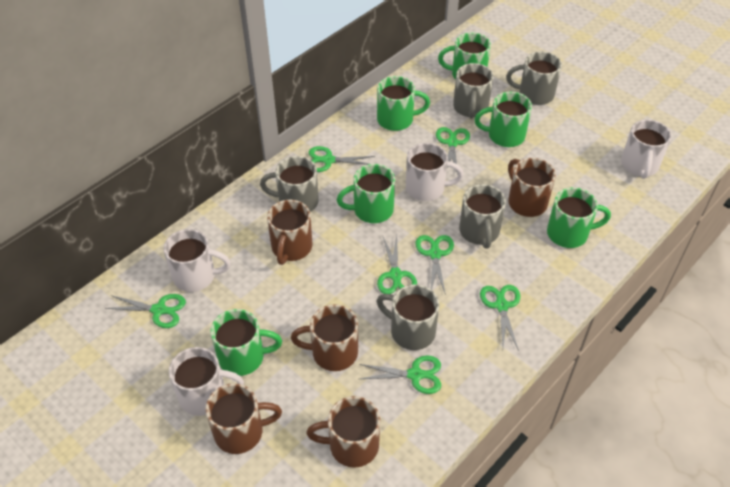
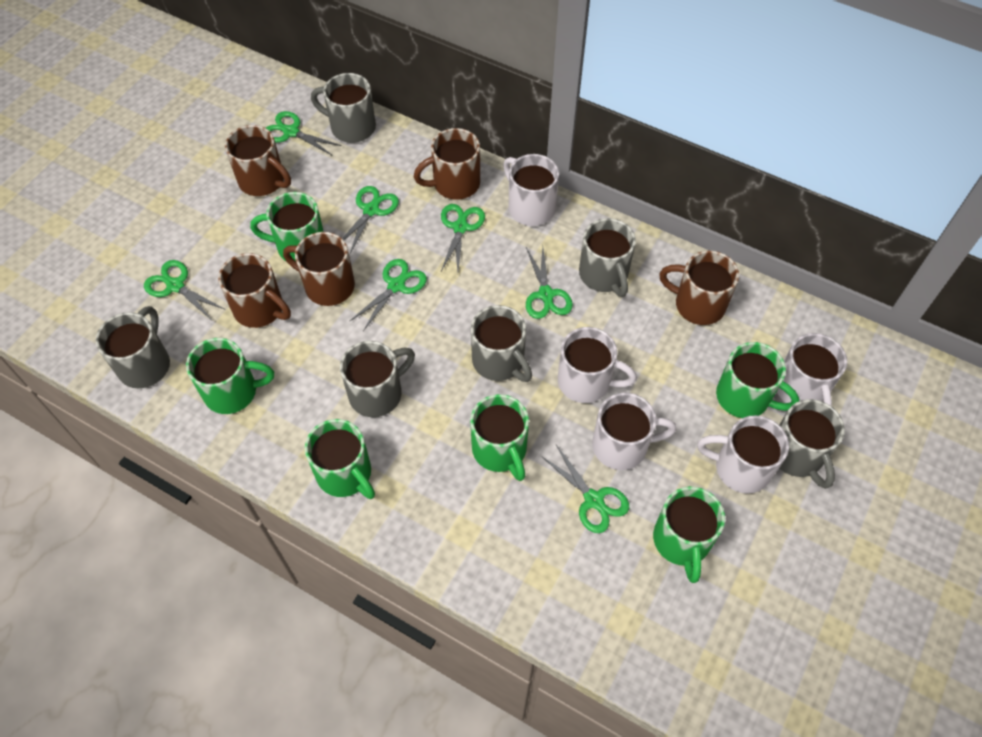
grey mug: 5 -> 6
white mug: 4 -> 5

